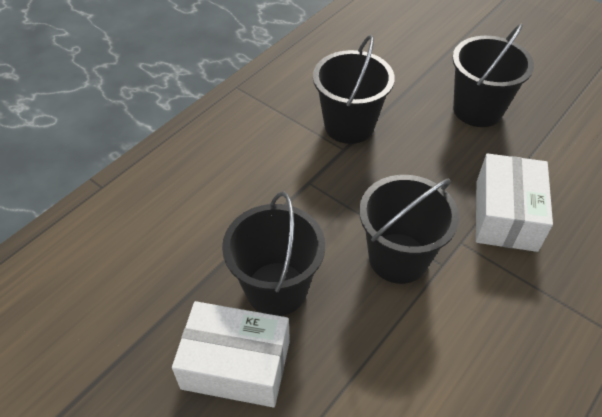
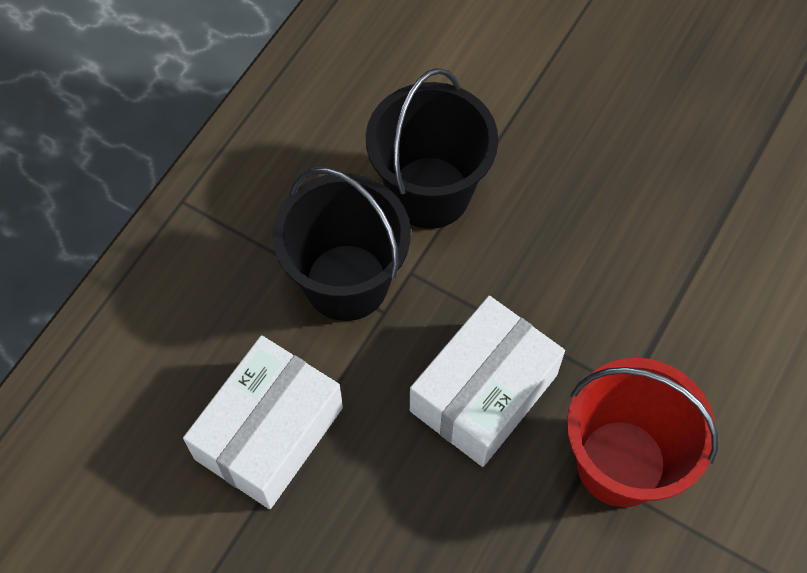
black bucket: 4 -> 2
red bucket: 0 -> 1

